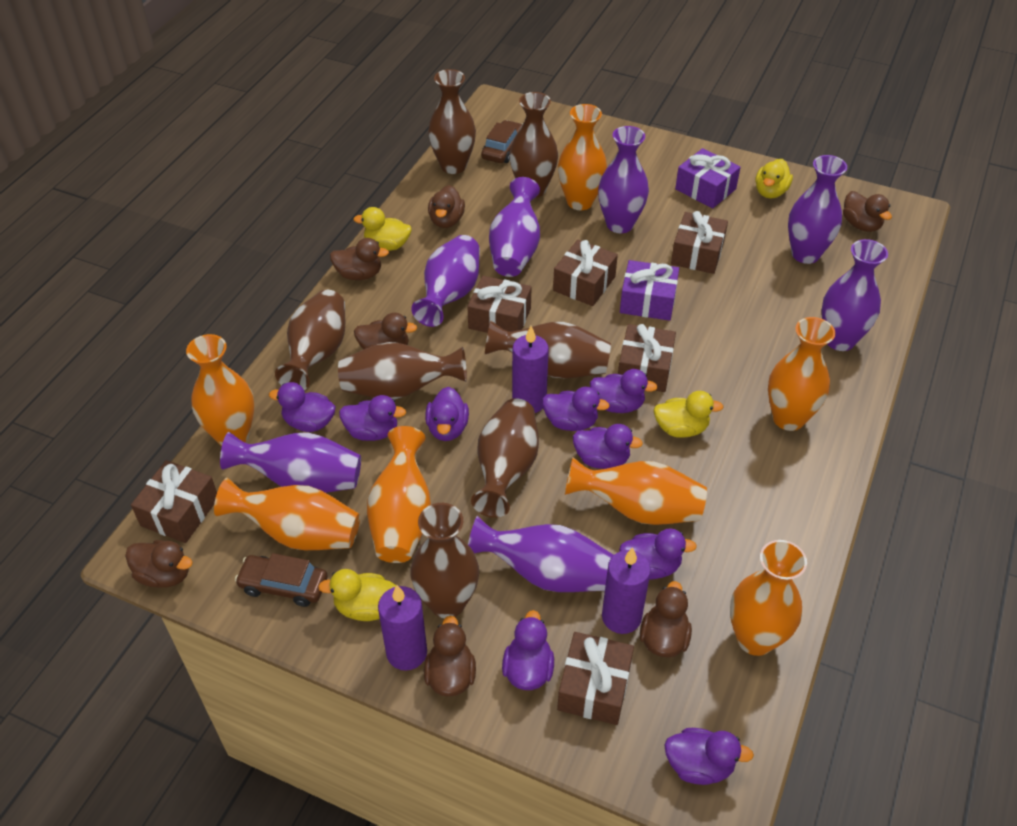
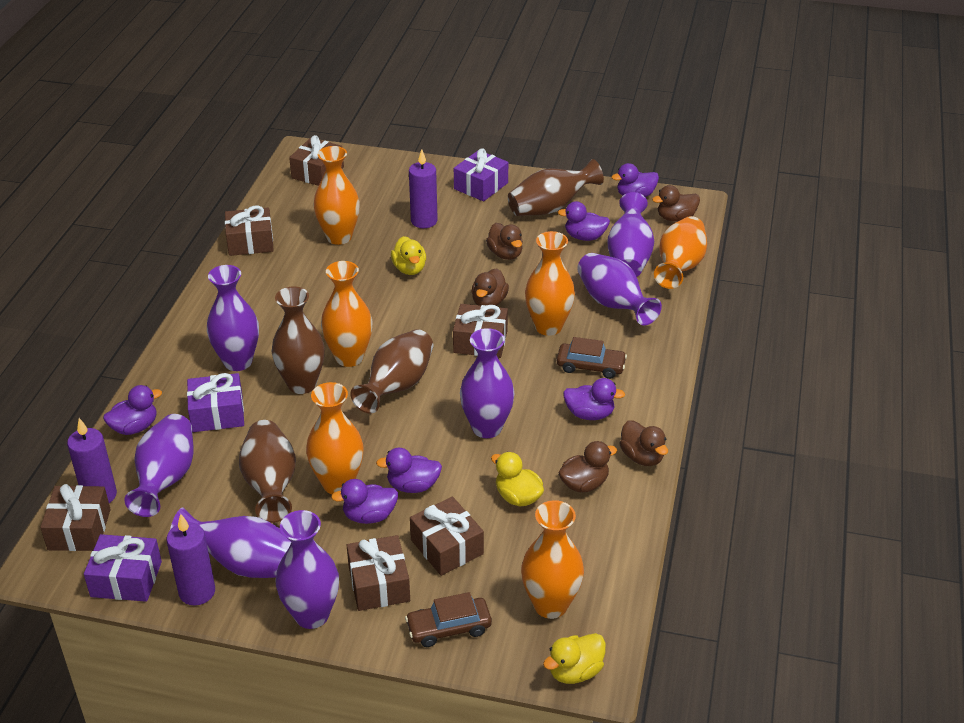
brown duck: 7 -> 5
brown vase: 7 -> 4
orange vase: 7 -> 6
purple duck: 9 -> 6
purple gift: 2 -> 3
yellow duck: 4 -> 3

